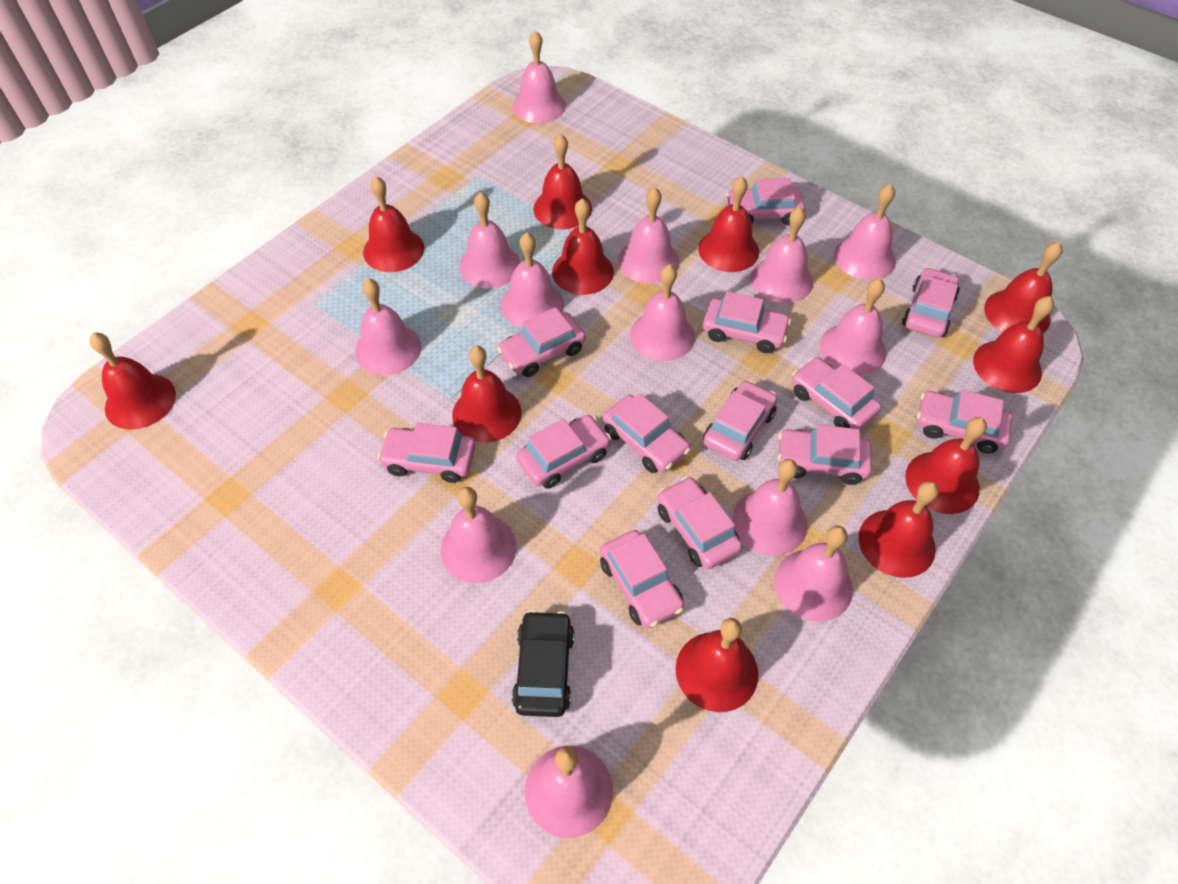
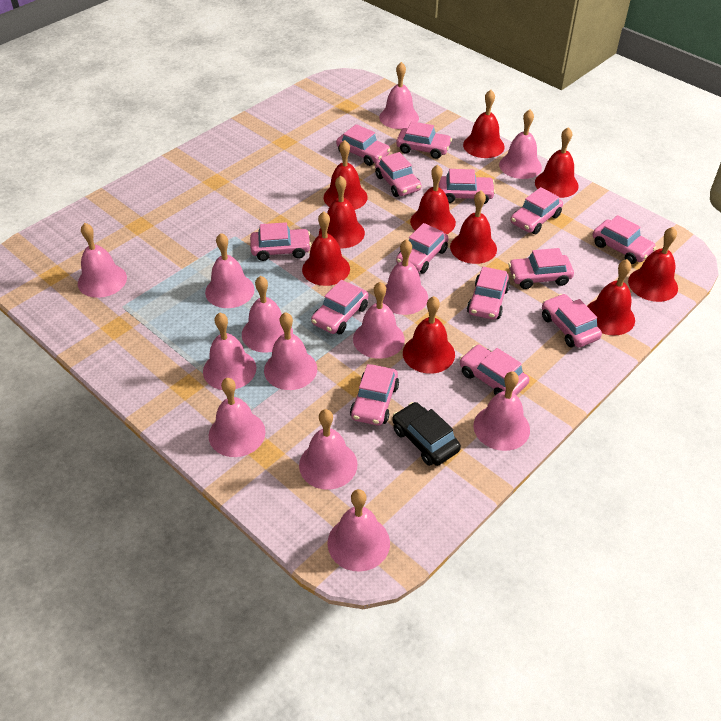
pink car: 13 -> 14
red bell: 11 -> 10

